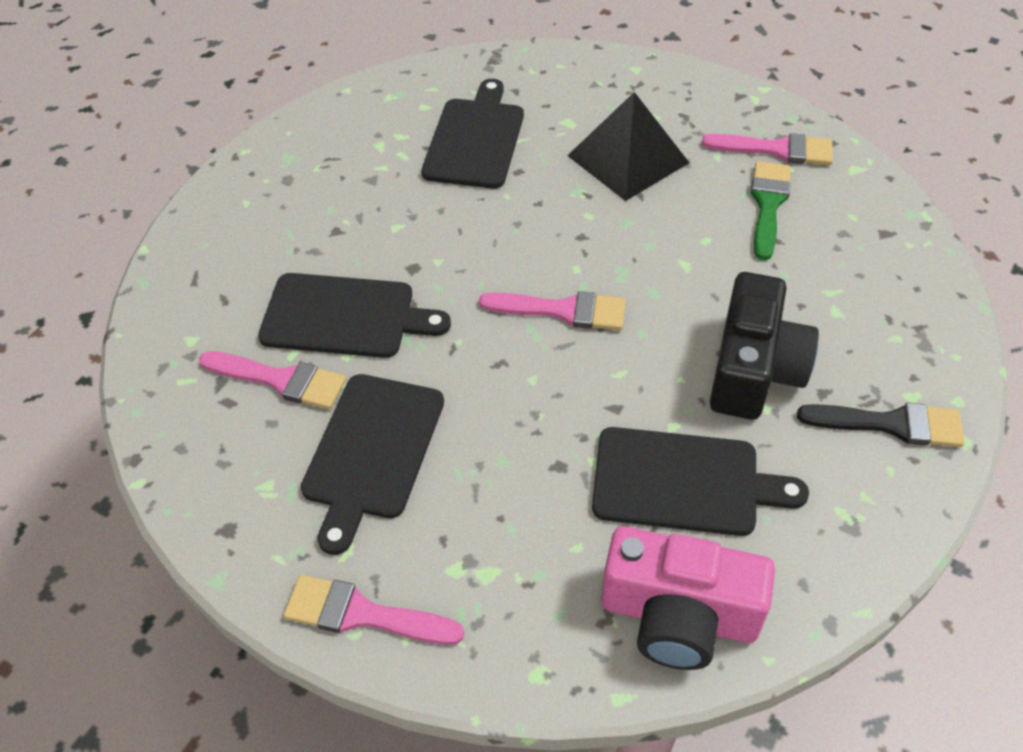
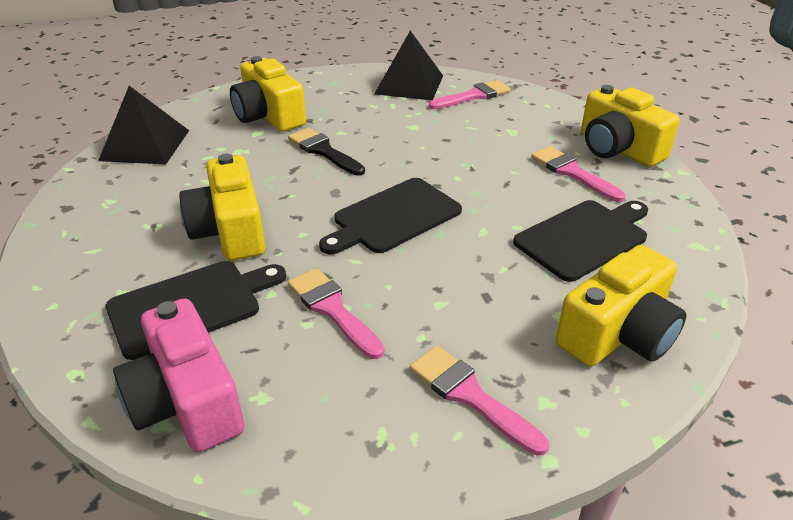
black camera: 1 -> 0
black cutting board: 4 -> 3
black pyramid: 1 -> 2
green brush: 1 -> 0
yellow camera: 0 -> 4

